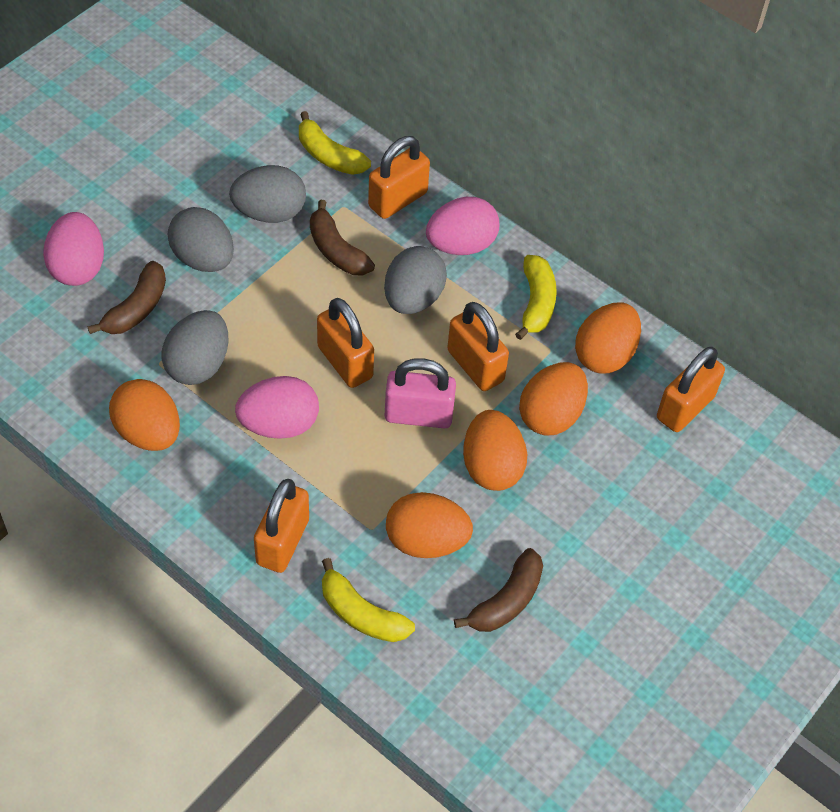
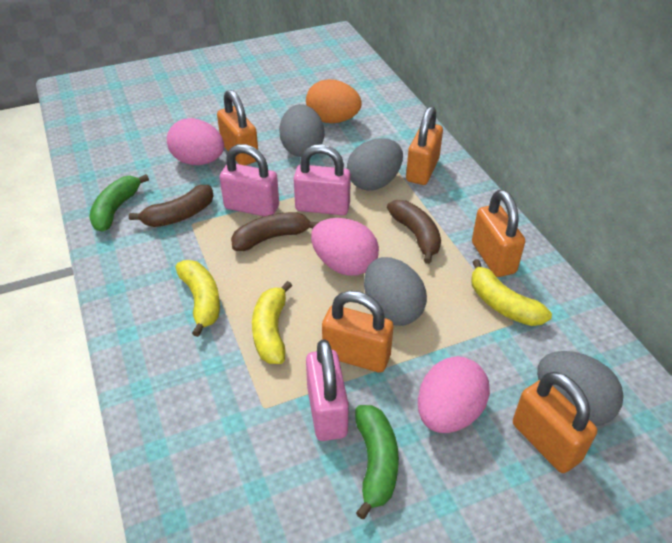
green banana: 0 -> 2
orange egg: 5 -> 1
pink padlock: 1 -> 3

